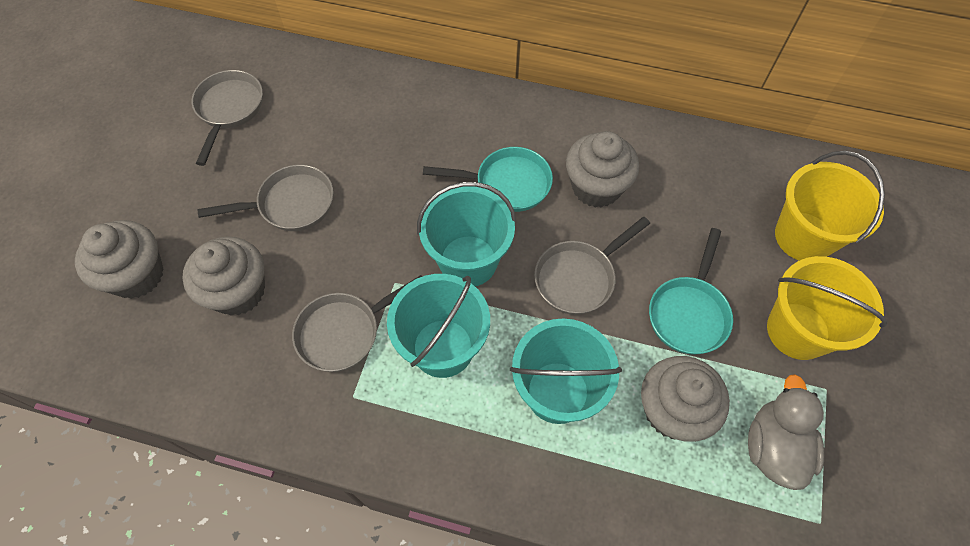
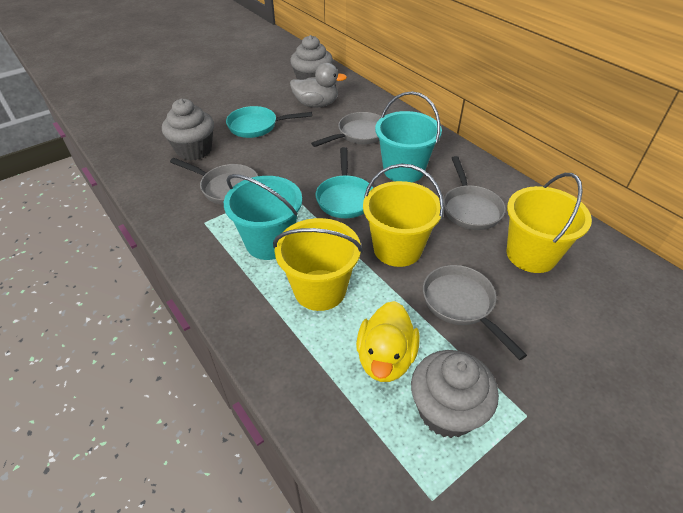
grey cupcake: 4 -> 3
turquoise bucket: 3 -> 2
yellow bucket: 2 -> 3
yellow duck: 0 -> 1

